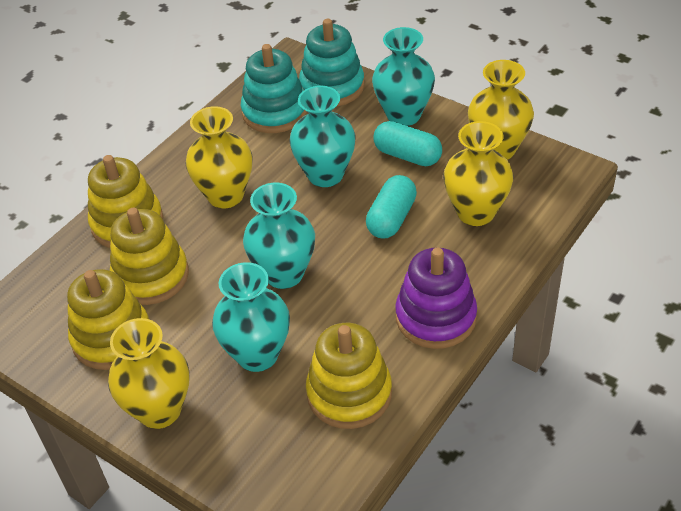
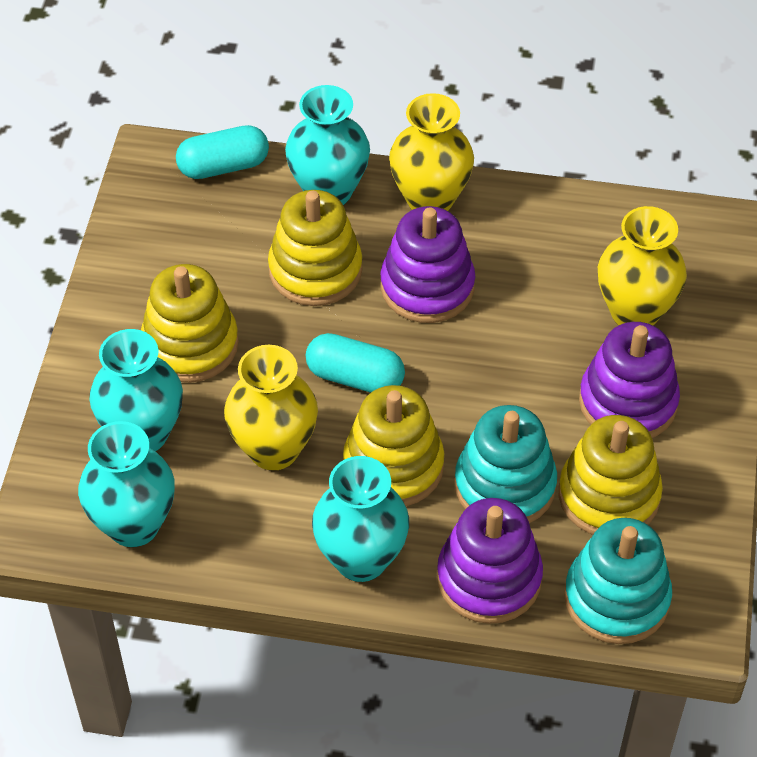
purple stacking toy: 1 -> 3
yellow vase: 4 -> 3

